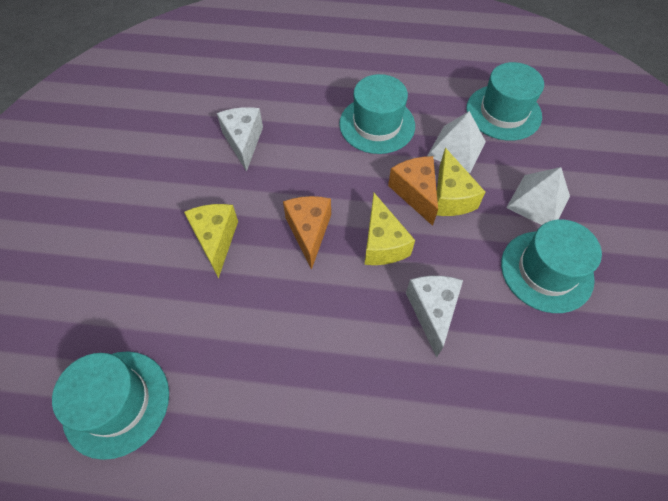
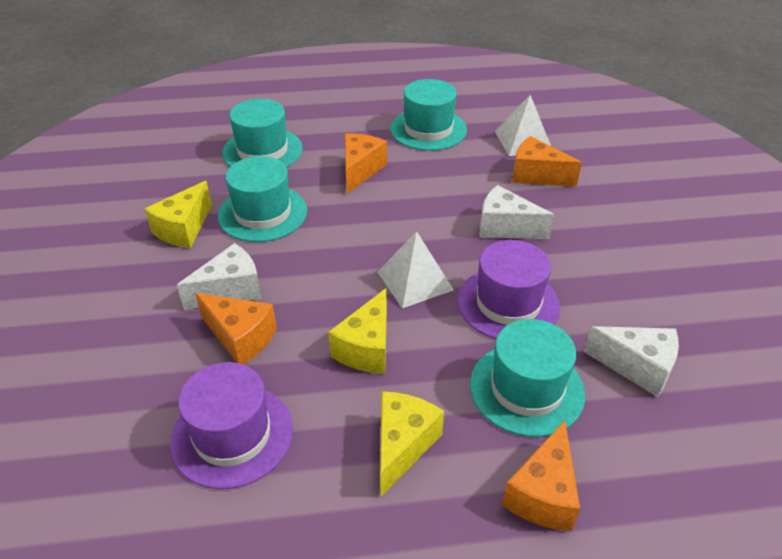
orange cheese: 2 -> 4
purple hat: 0 -> 2
white cheese: 2 -> 3

